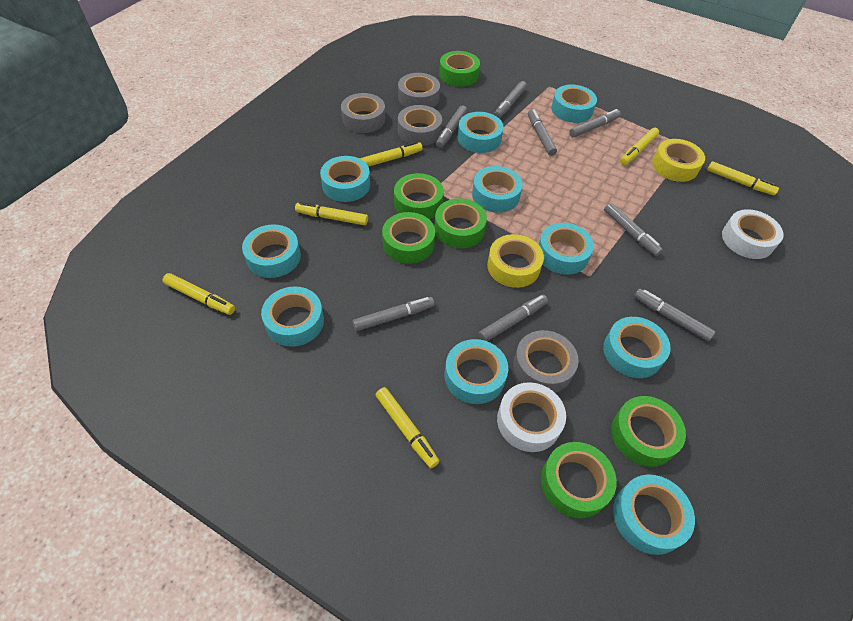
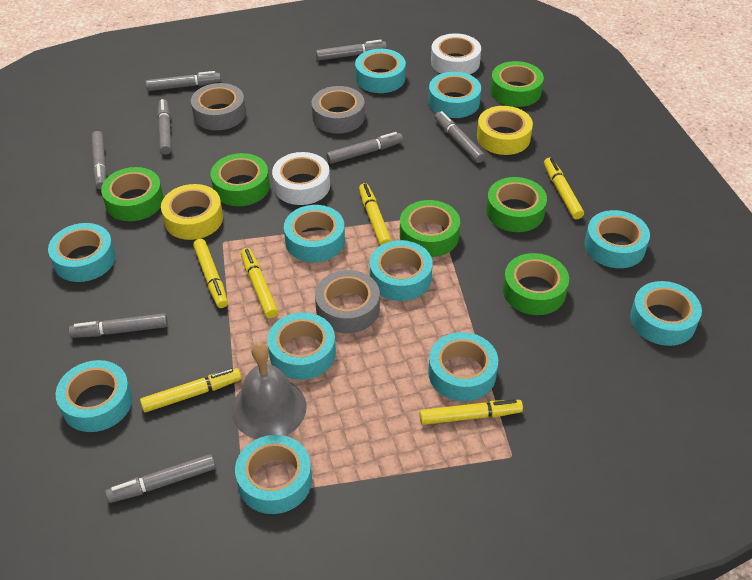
grey bell: 0 -> 1
grey tape: 4 -> 3
turquoise tape: 10 -> 11

